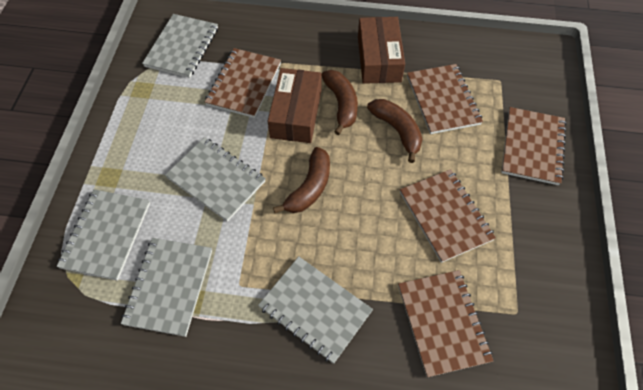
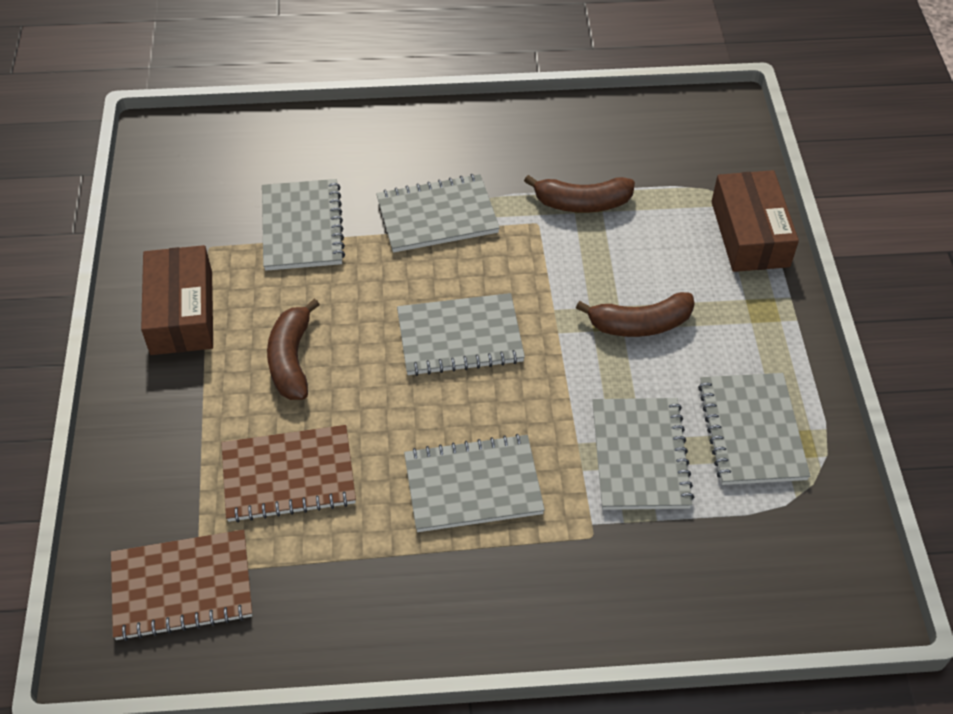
brown notebook: 5 -> 2
grey notebook: 5 -> 6

